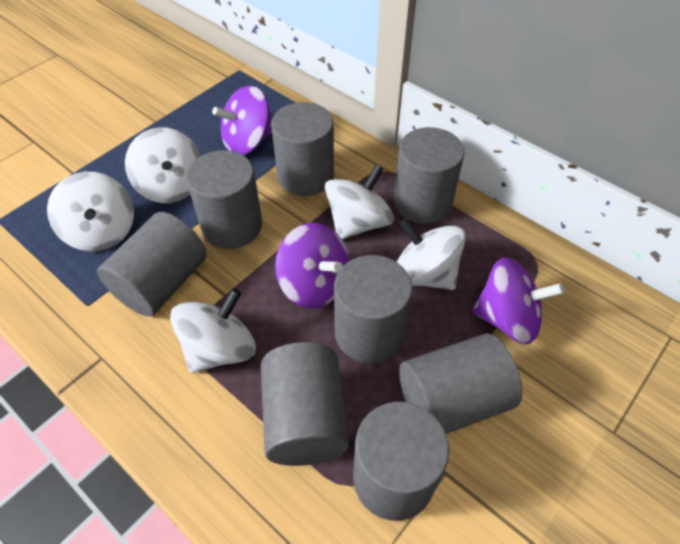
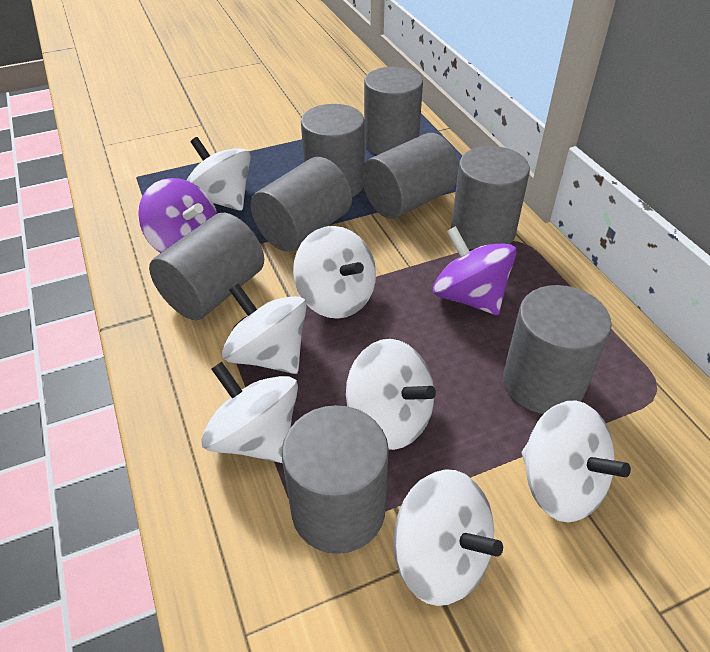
purple spinning top: 3 -> 2
white spinning top: 5 -> 7

